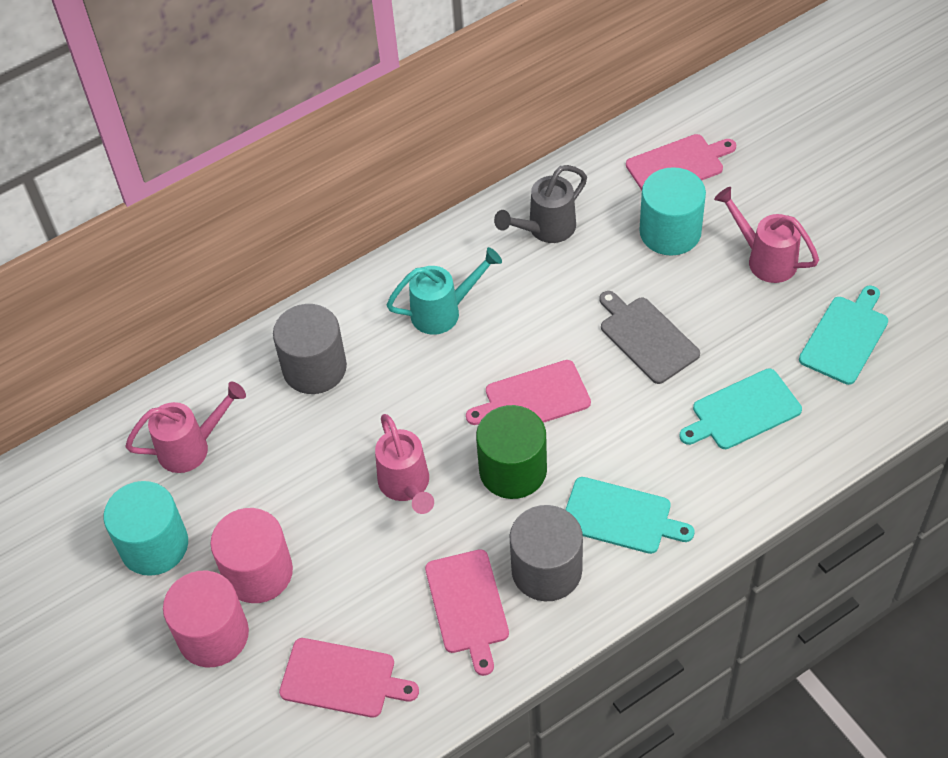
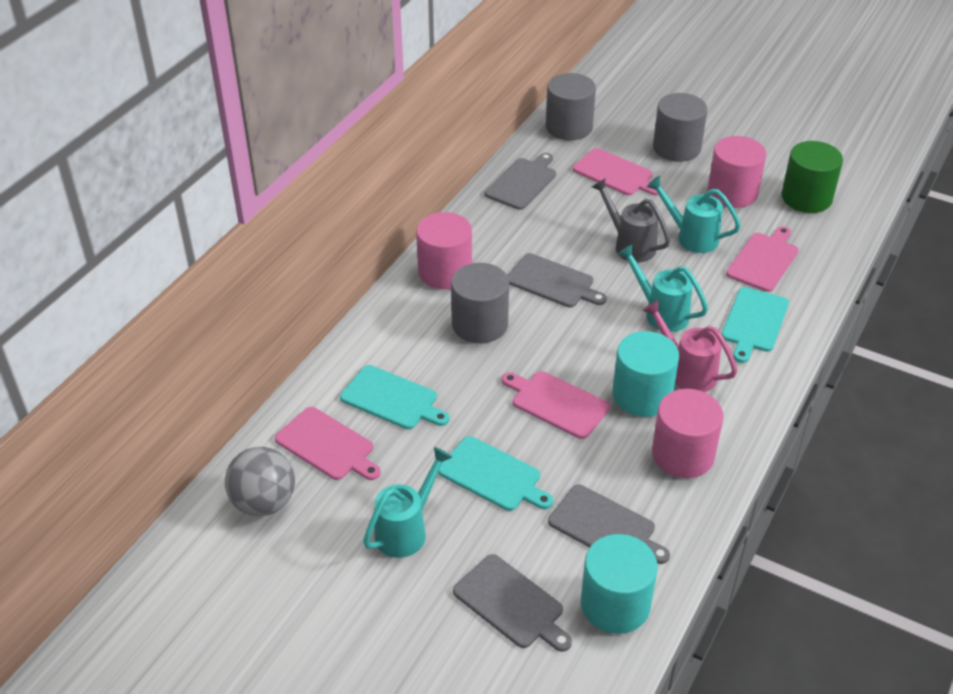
grey ball: 0 -> 1
grey cutting board: 1 -> 4
grey cylinder: 2 -> 3
pink cylinder: 2 -> 3
pink watering can: 3 -> 1
turquoise watering can: 1 -> 3

